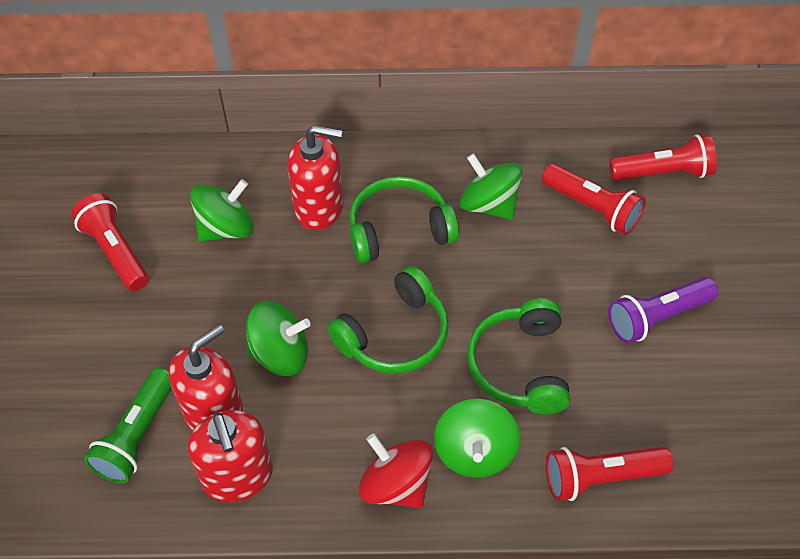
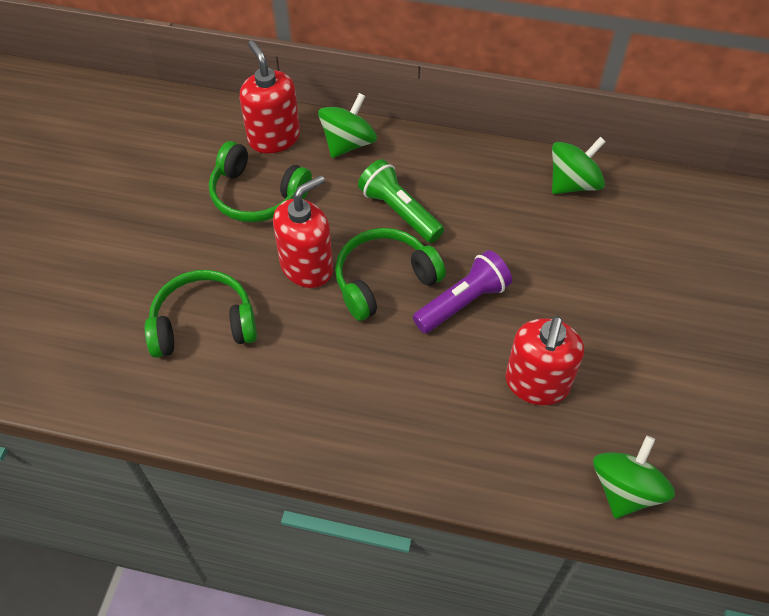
green spinning top: 4 -> 3
red flashlight: 4 -> 0
red spinning top: 1 -> 0

